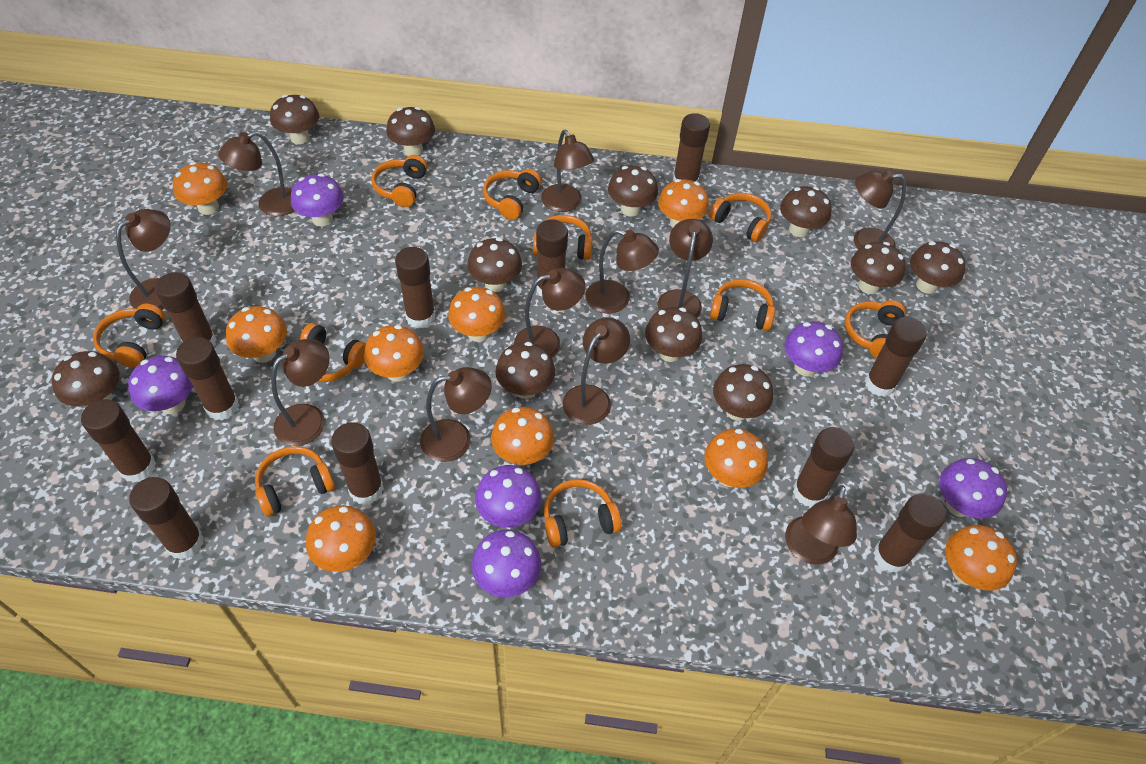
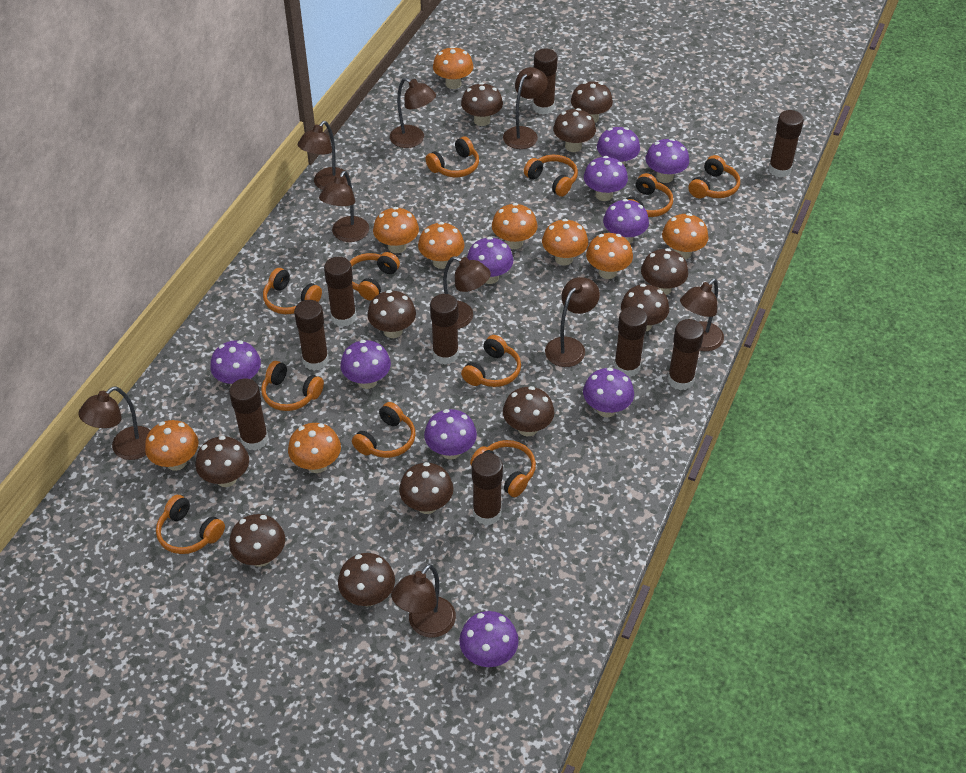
brown glue stick: 11 -> 9
brown lamp: 11 -> 9
orange headphones: 10 -> 11
purple mushroom: 6 -> 10

